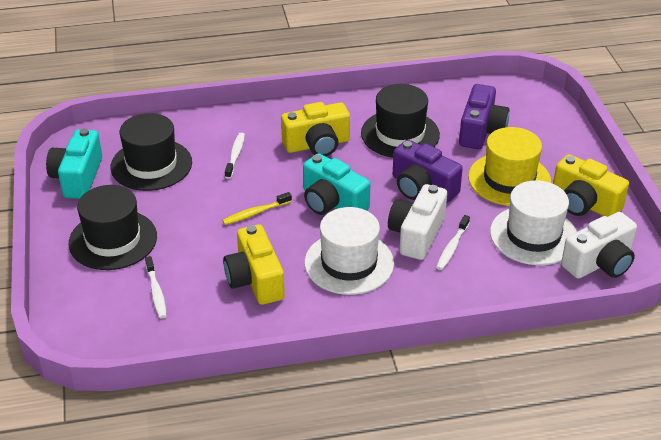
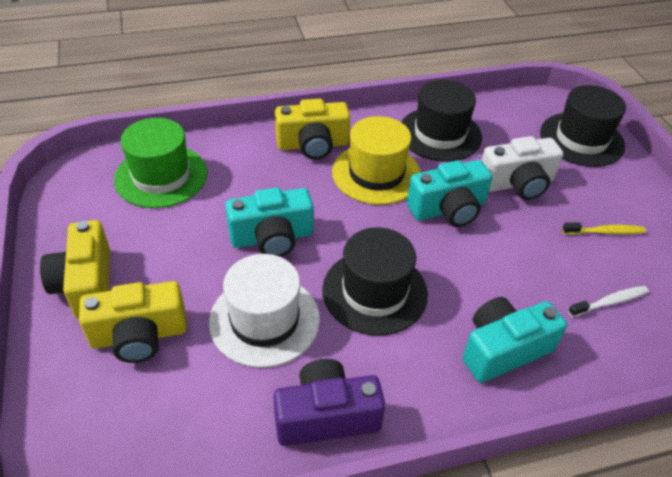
green hat: 0 -> 1
purple camera: 2 -> 1
turquoise camera: 2 -> 3
white camera: 2 -> 1
white hat: 2 -> 1
white toothbrush: 3 -> 1

